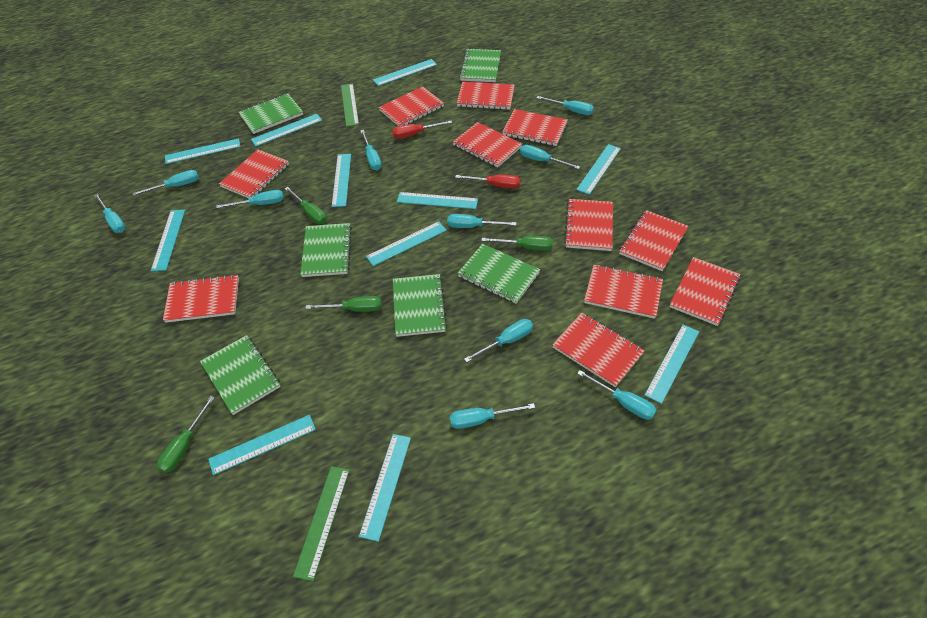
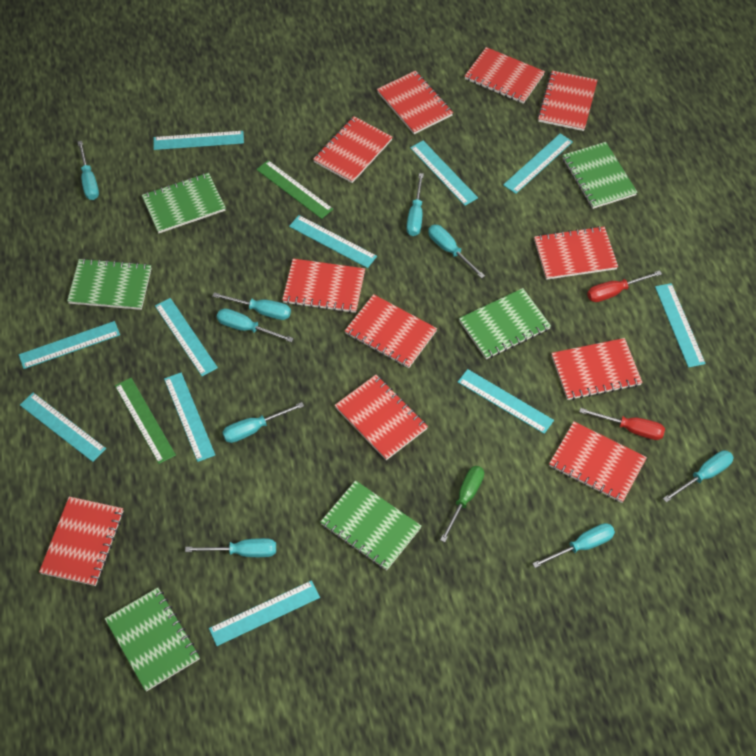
green screwdriver: 4 -> 1
turquoise screwdriver: 10 -> 9

